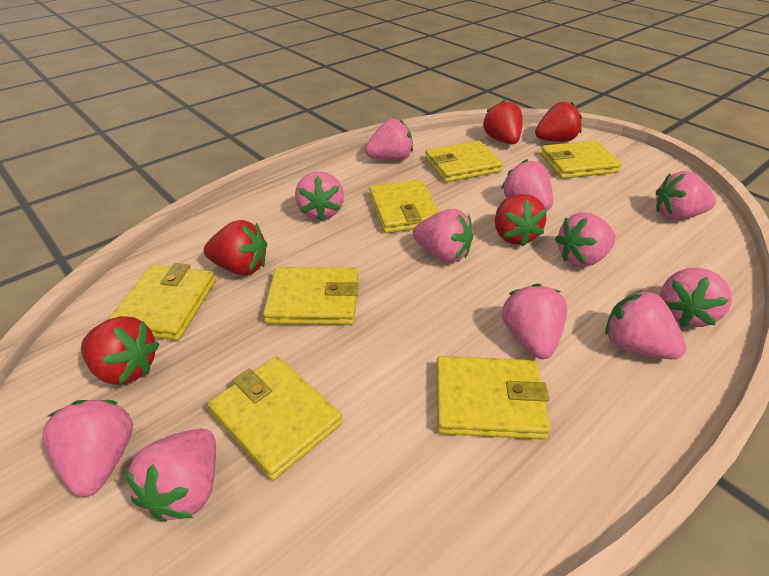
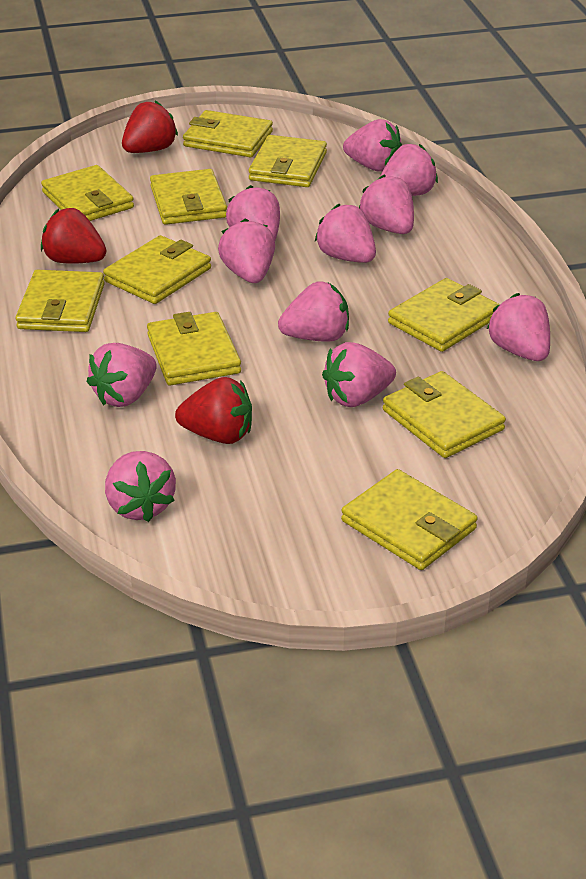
red strawberry: 5 -> 3
yellow wallet: 7 -> 10

